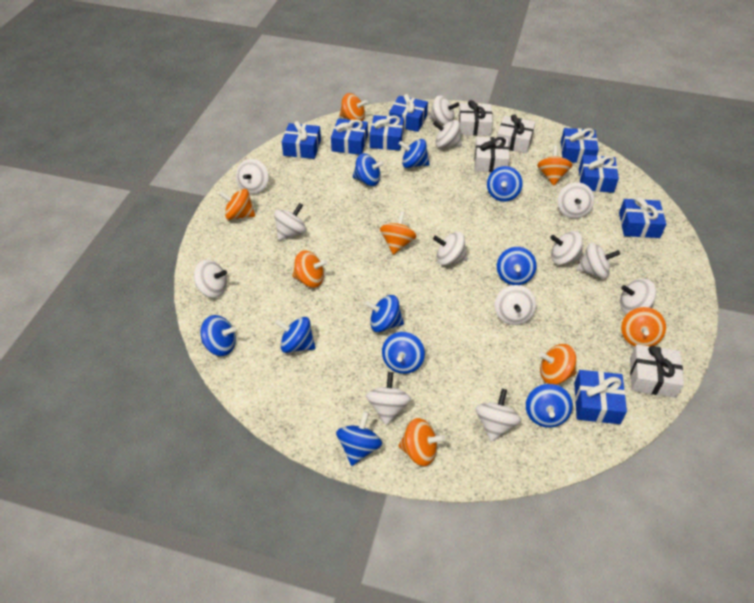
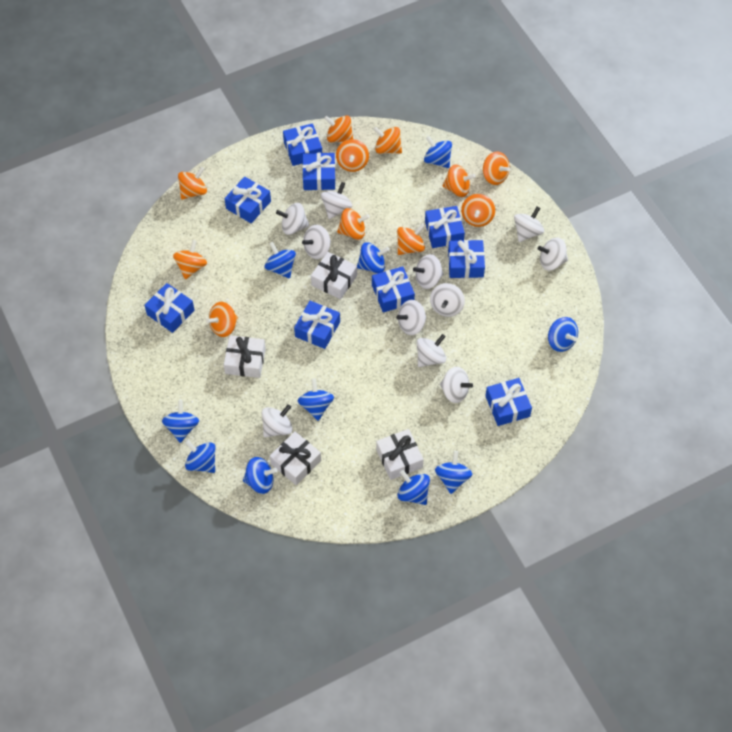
blue gift: 8 -> 9
orange spinning top: 8 -> 11
white spinning top: 13 -> 11

